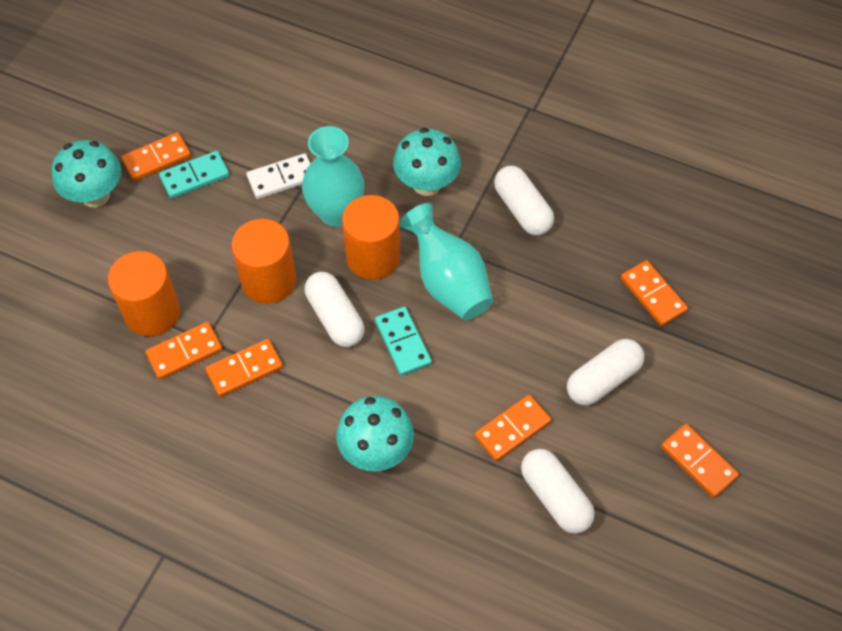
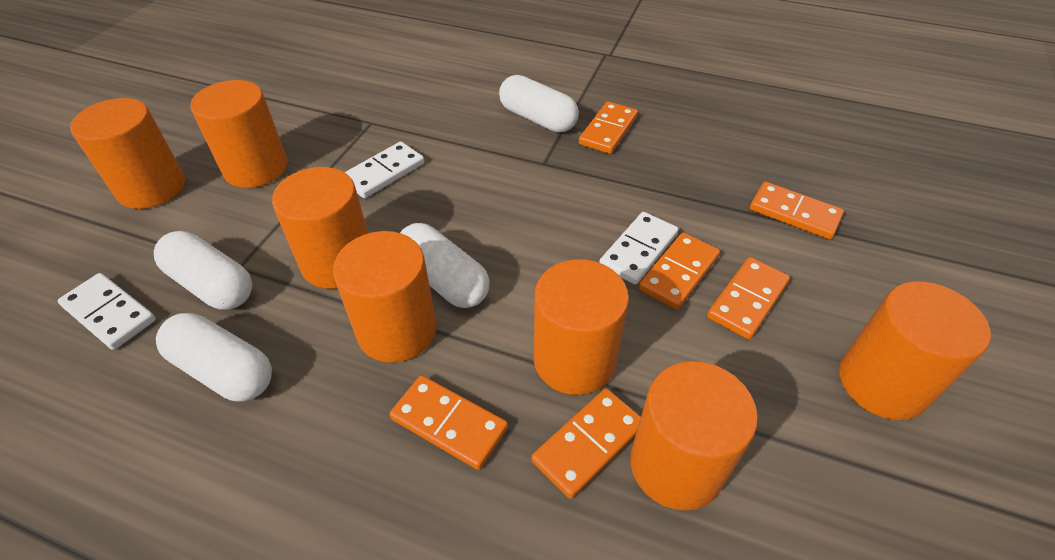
orange cylinder: 3 -> 7
turquoise domino: 2 -> 0
turquoise mushroom: 3 -> 0
turquoise vase: 2 -> 0
white domino: 1 -> 3

